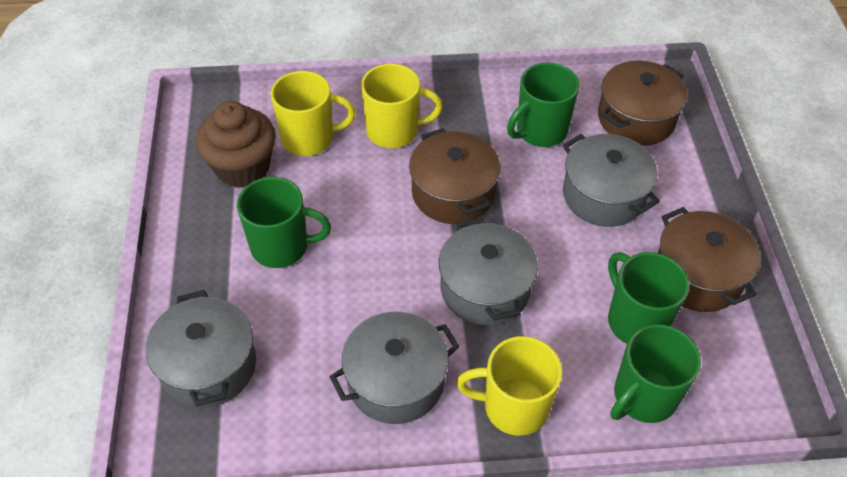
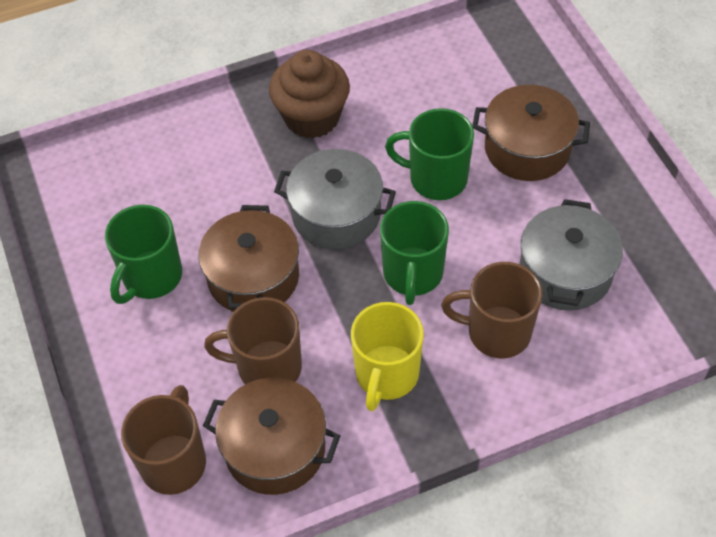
brown mug: 0 -> 3
green mug: 4 -> 3
grey pot: 4 -> 2
yellow mug: 3 -> 1

